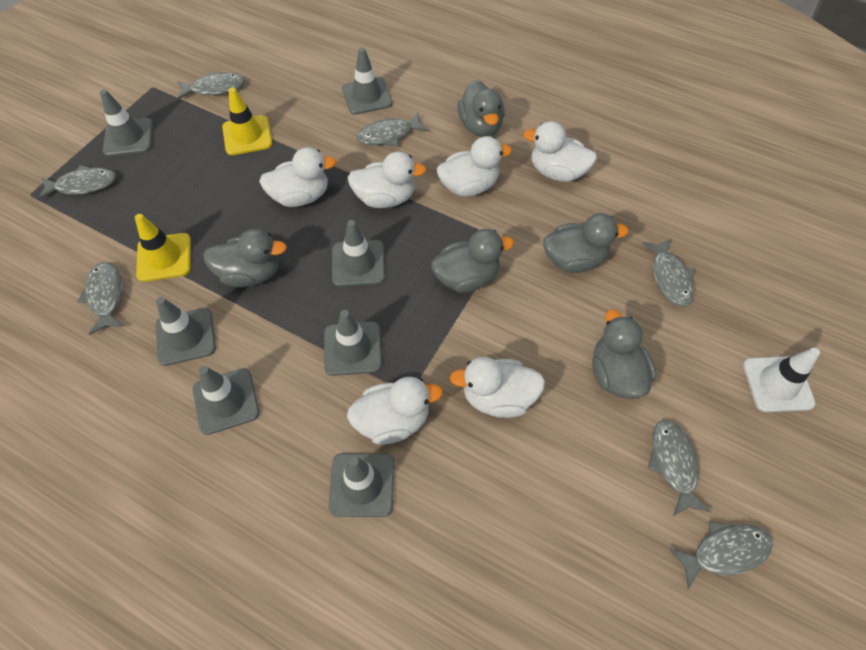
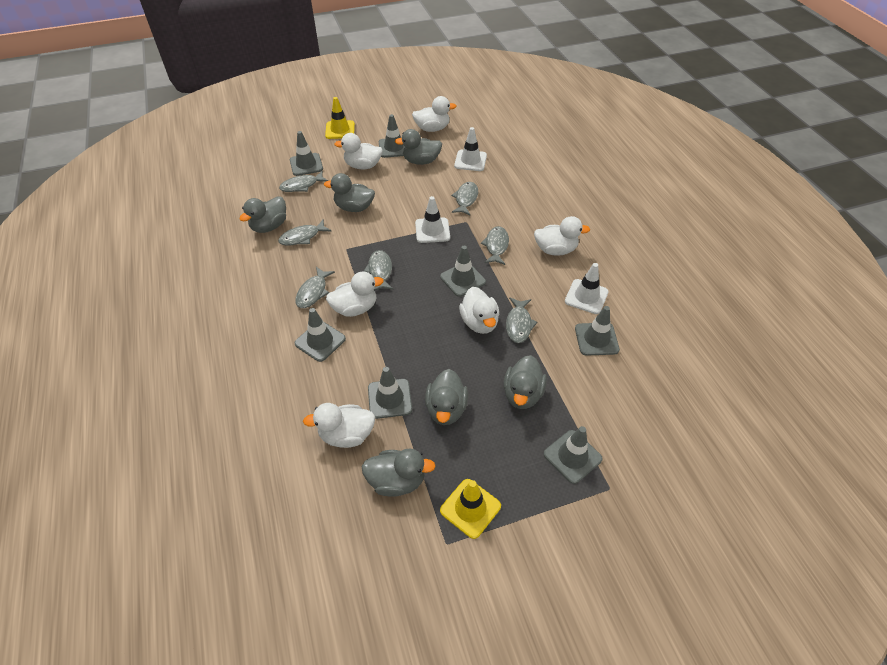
grey duck: 5 -> 6
white traffic cone: 1 -> 3

